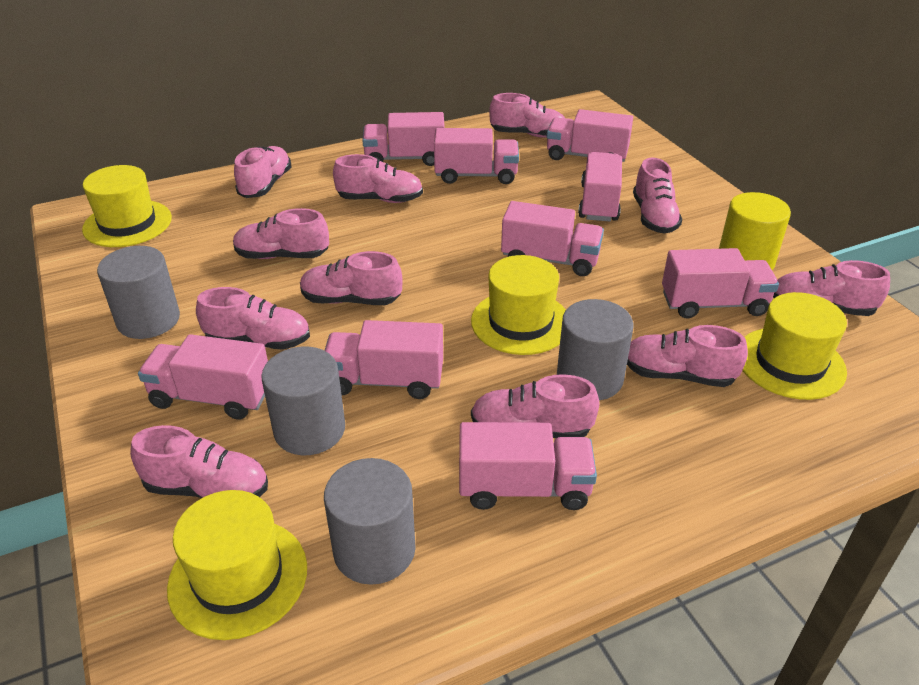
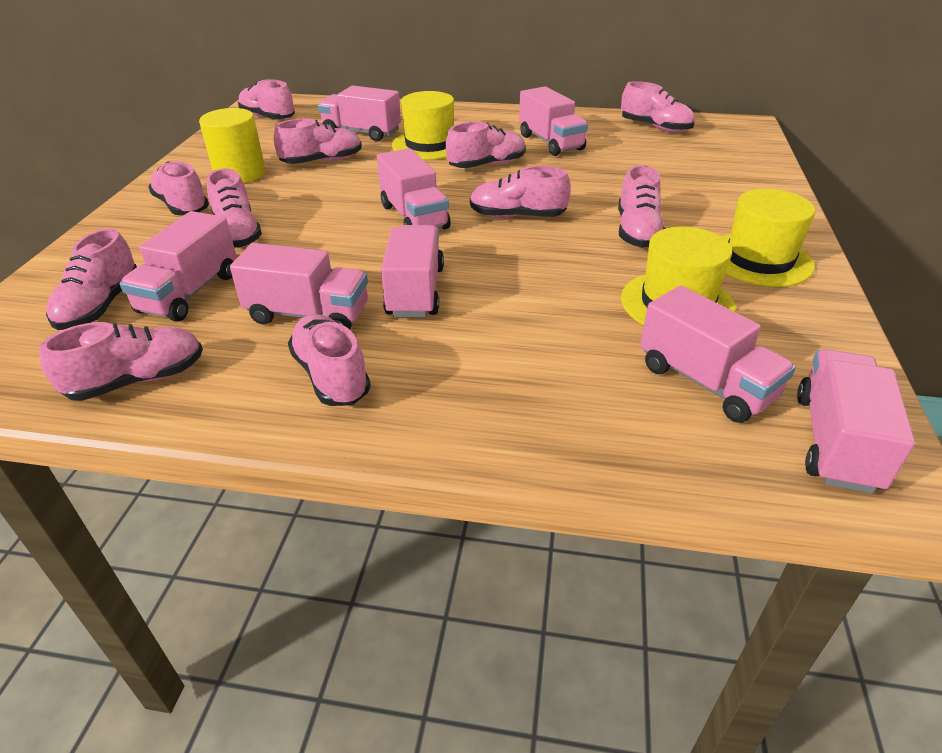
grey cylinder: 4 -> 0
pink truck: 9 -> 8
yellow hat: 4 -> 3

